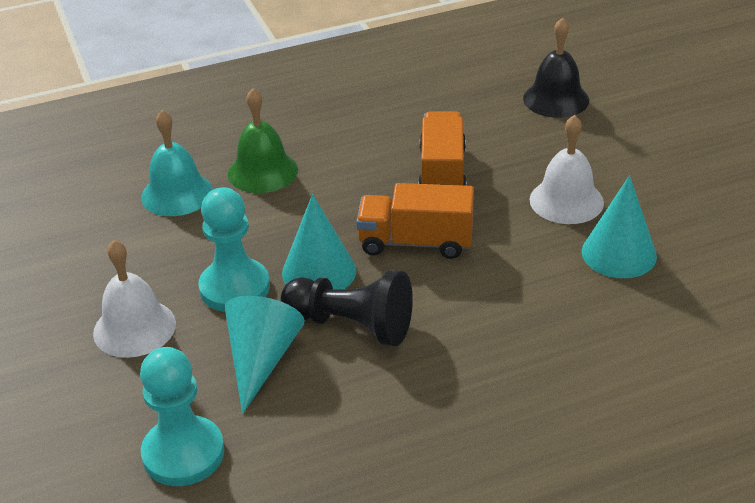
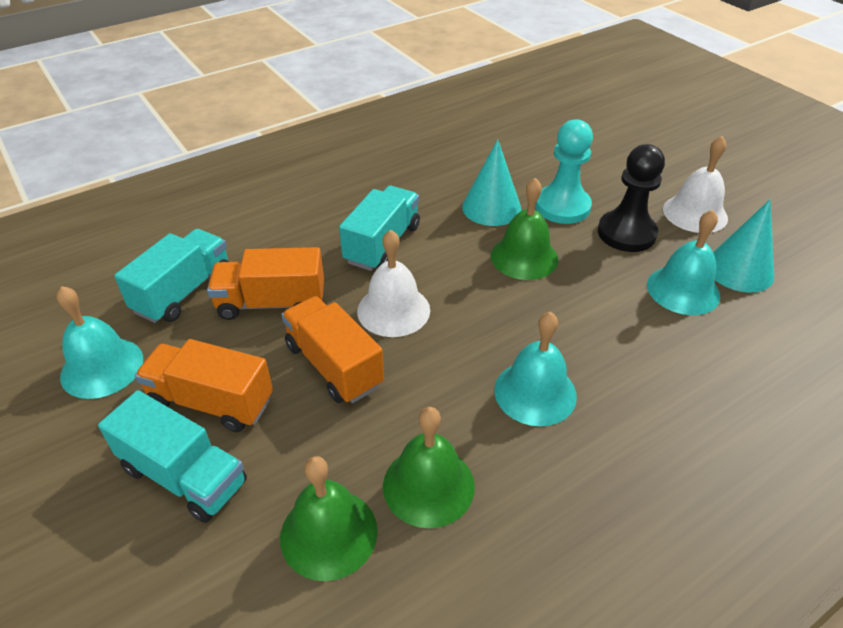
black bell: 1 -> 0
green bell: 1 -> 3
orange truck: 2 -> 3
turquoise bell: 1 -> 3
turquoise cone: 3 -> 2
turquoise pawn: 2 -> 1
turquoise truck: 0 -> 3

